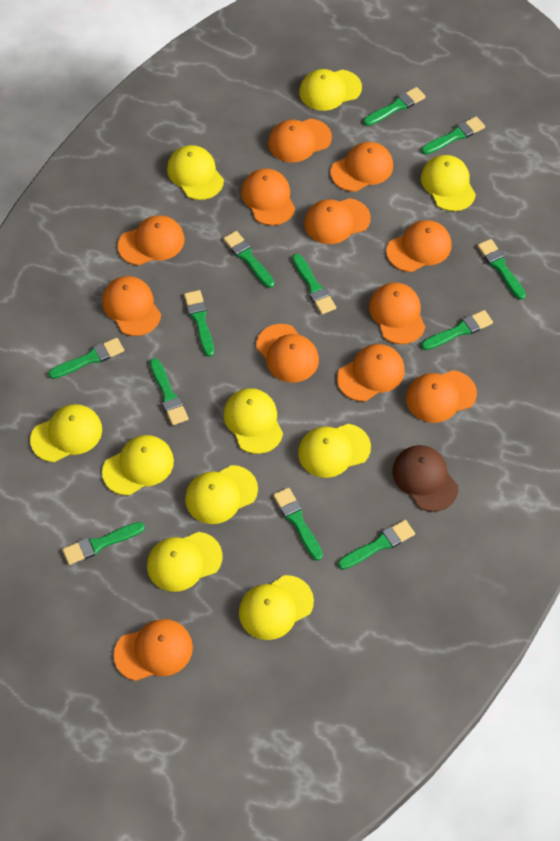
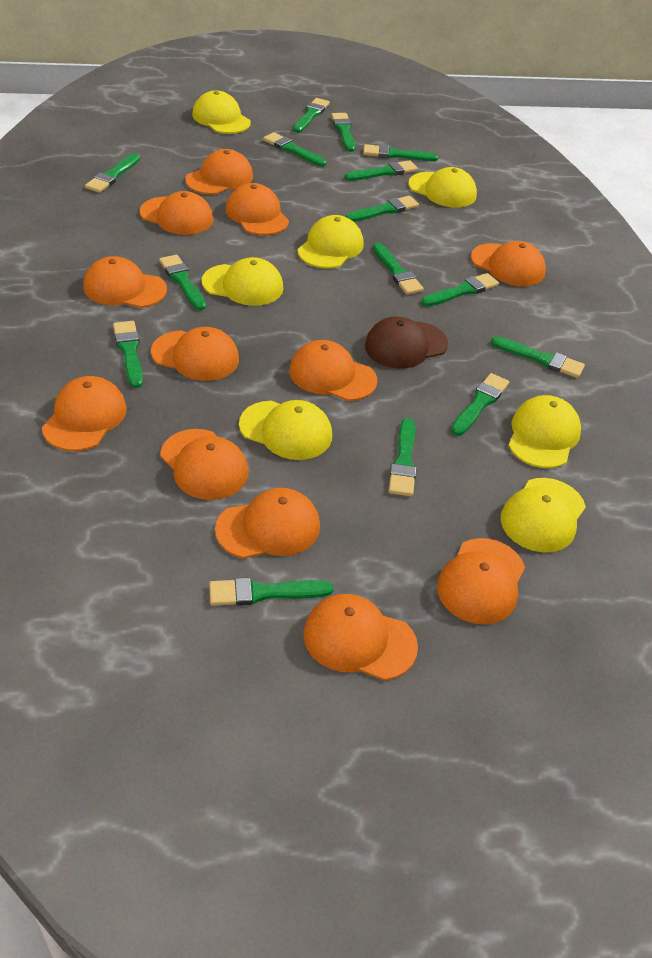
green brush: 12 -> 15
yellow cap: 10 -> 7

